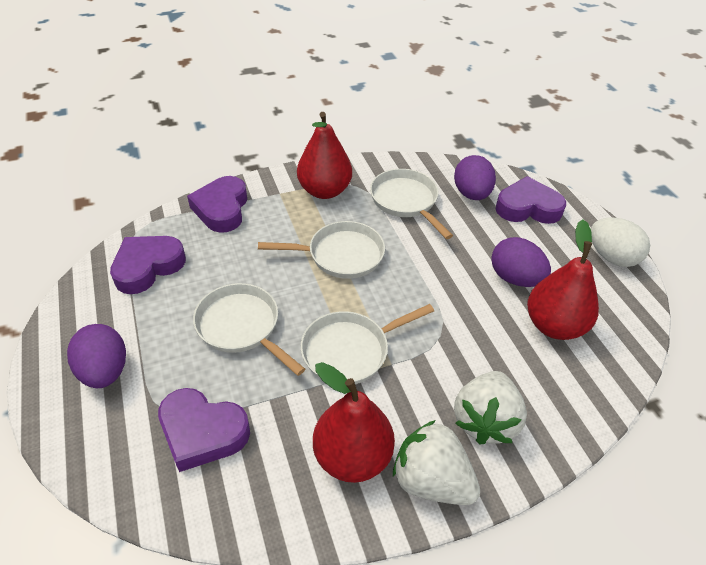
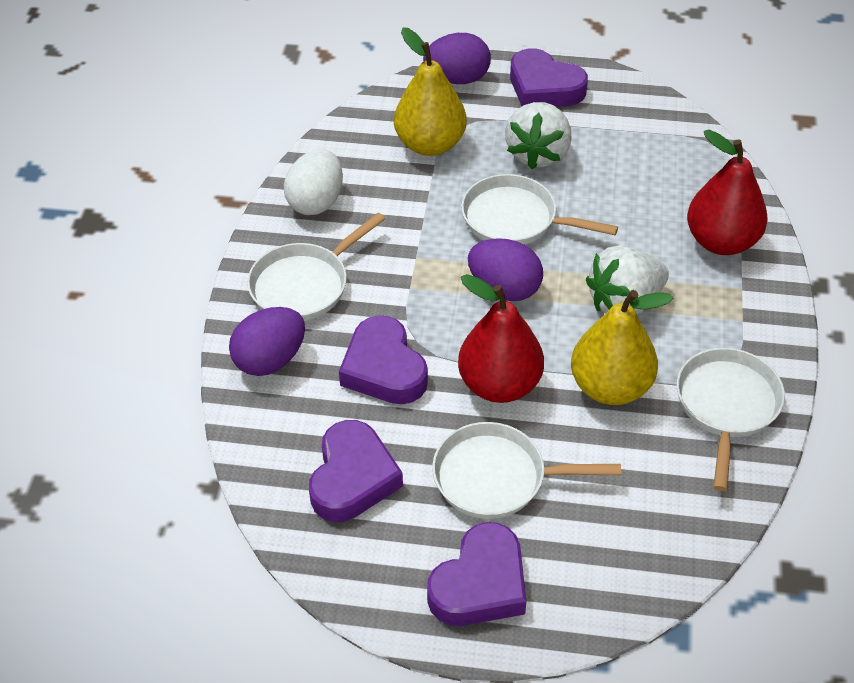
red pear: 3 -> 2
yellow pear: 0 -> 2

